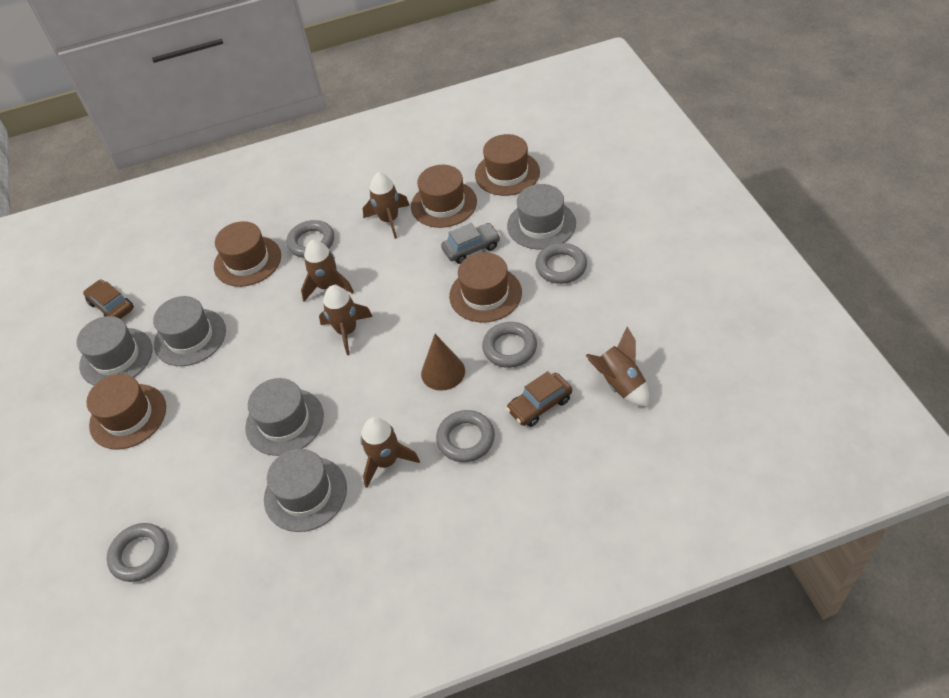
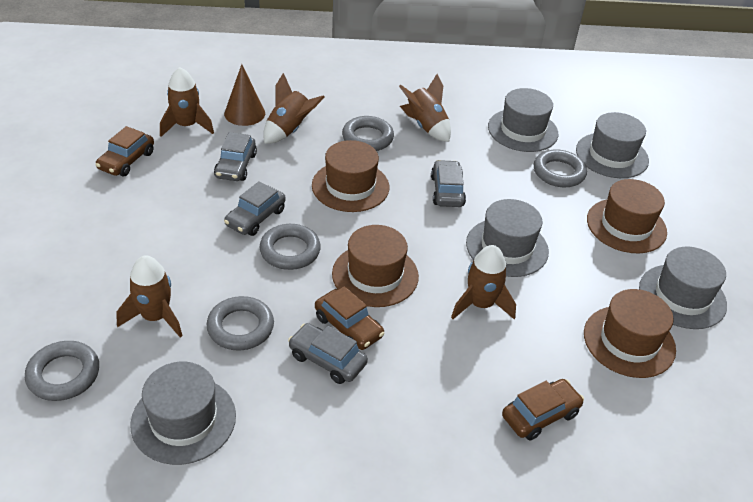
brown car: 2 -> 3
brown hat: 5 -> 4
grey car: 1 -> 4

